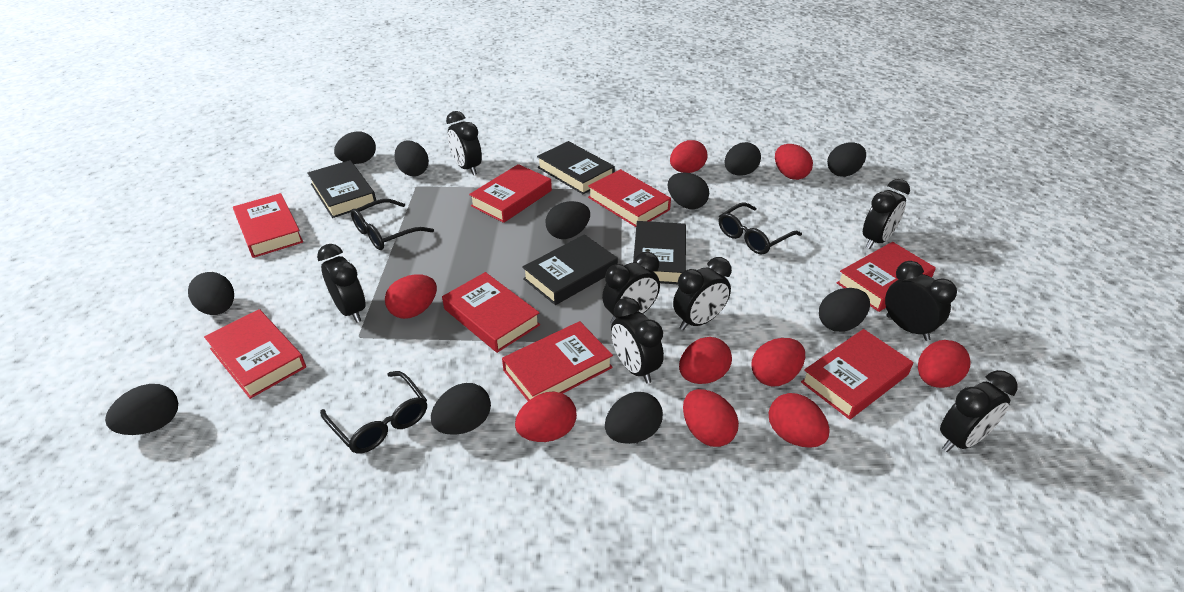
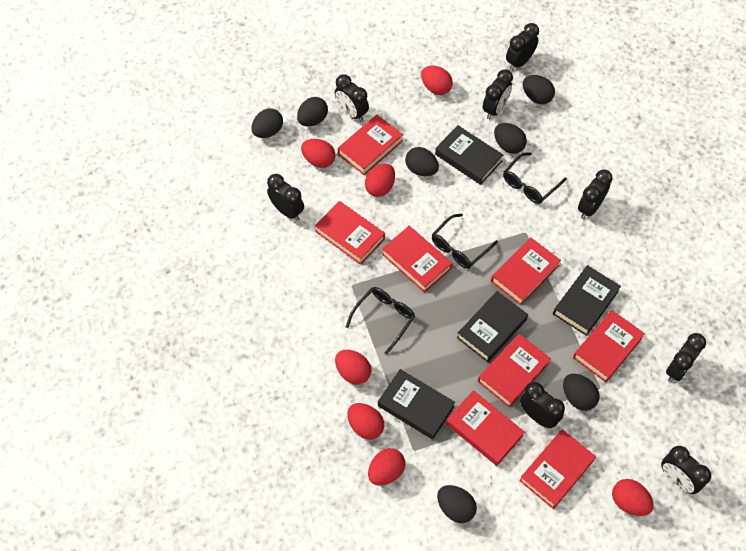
black egg: 11 -> 7
red egg: 9 -> 7

